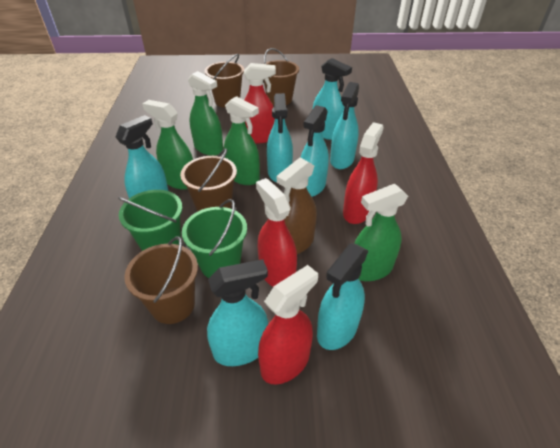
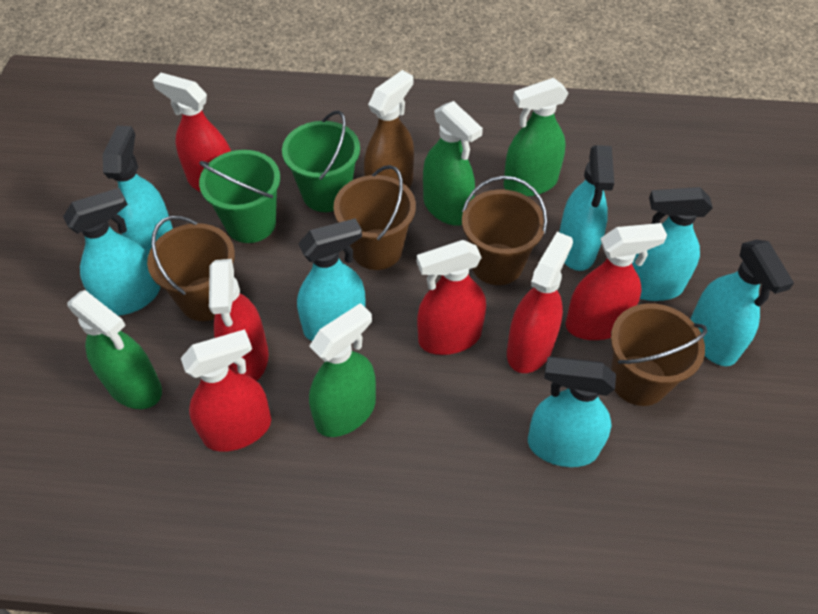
red spray bottle: 4 -> 6

